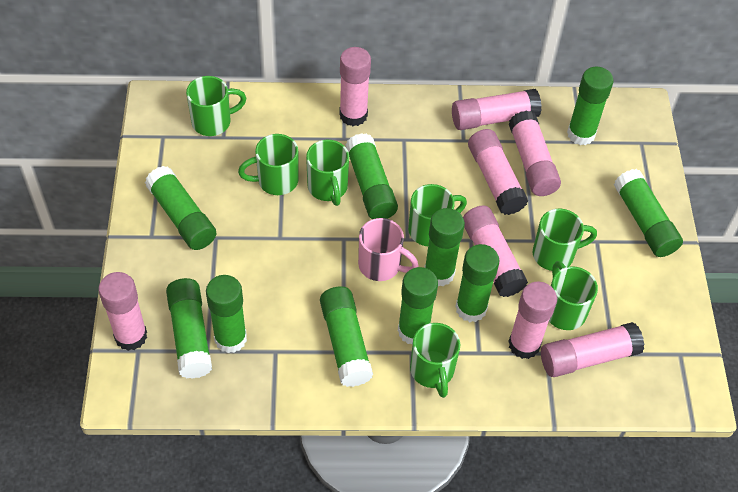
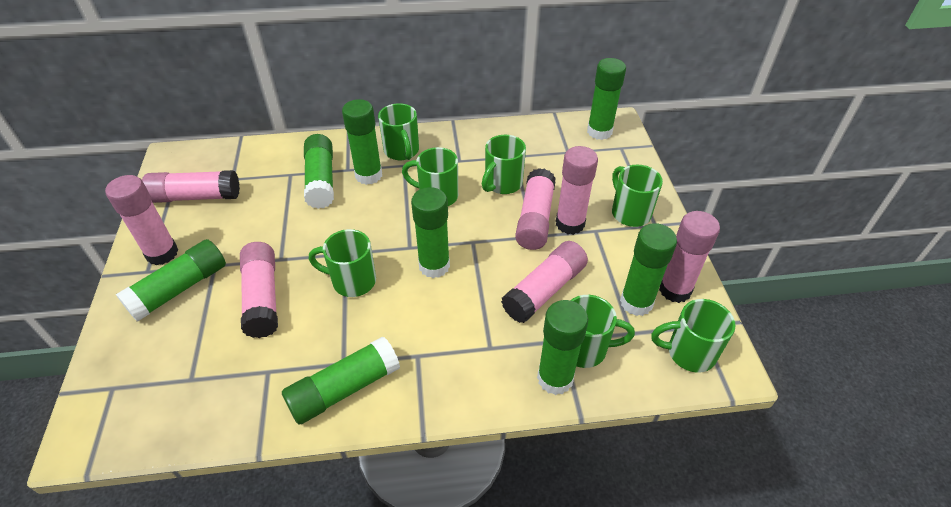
green glue stick: 10 -> 8
pink glue stick: 8 -> 7
pink mug: 1 -> 0

